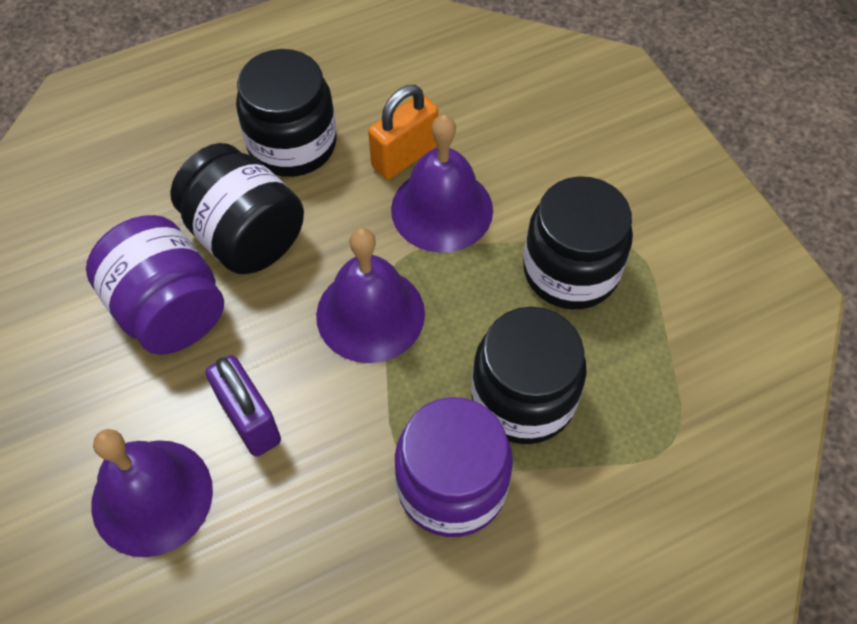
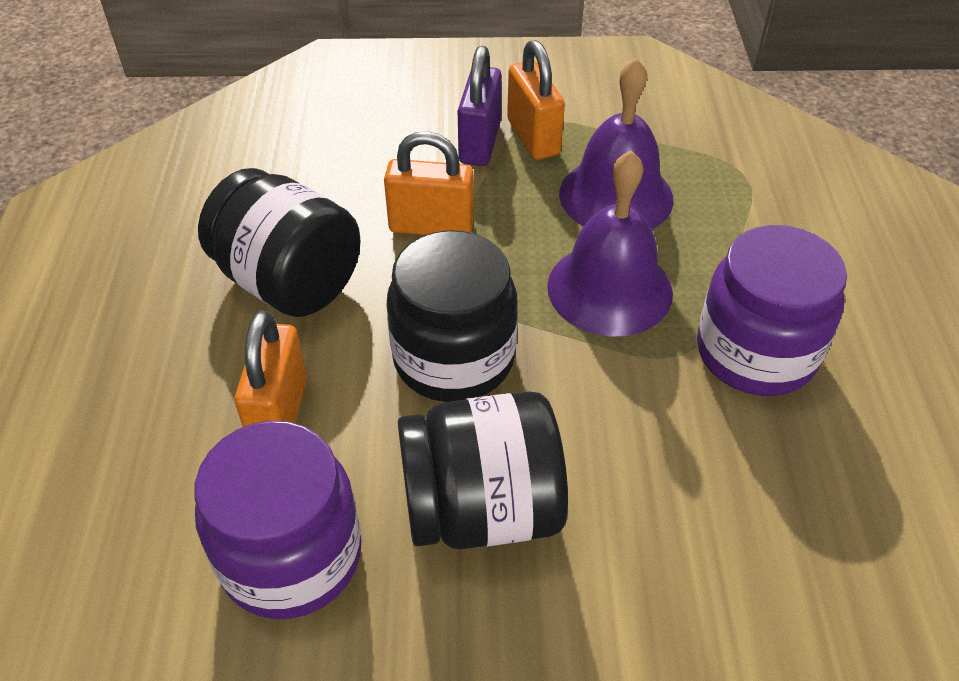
black jar: 4 -> 3
orange padlock: 1 -> 3
purple bell: 3 -> 2

